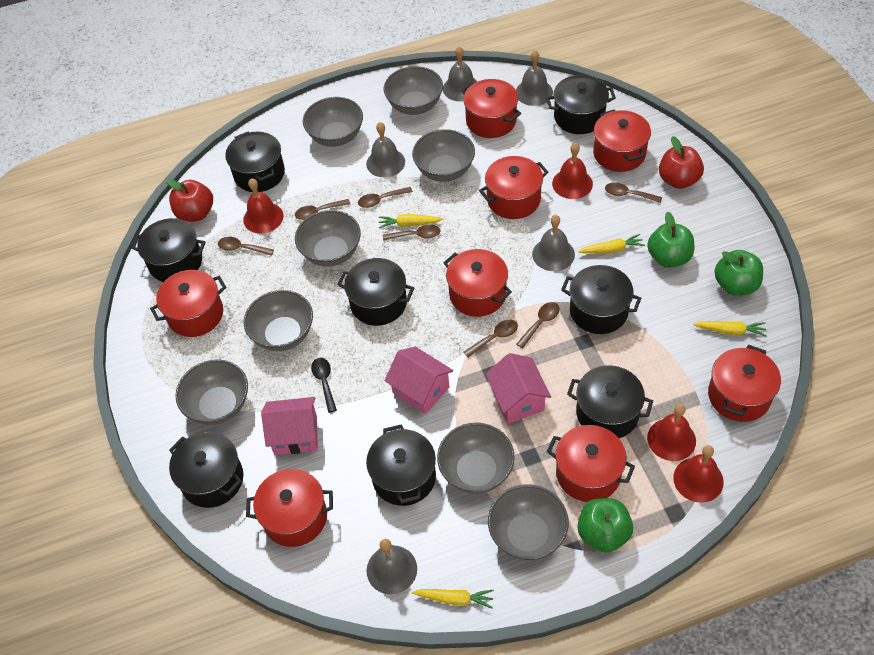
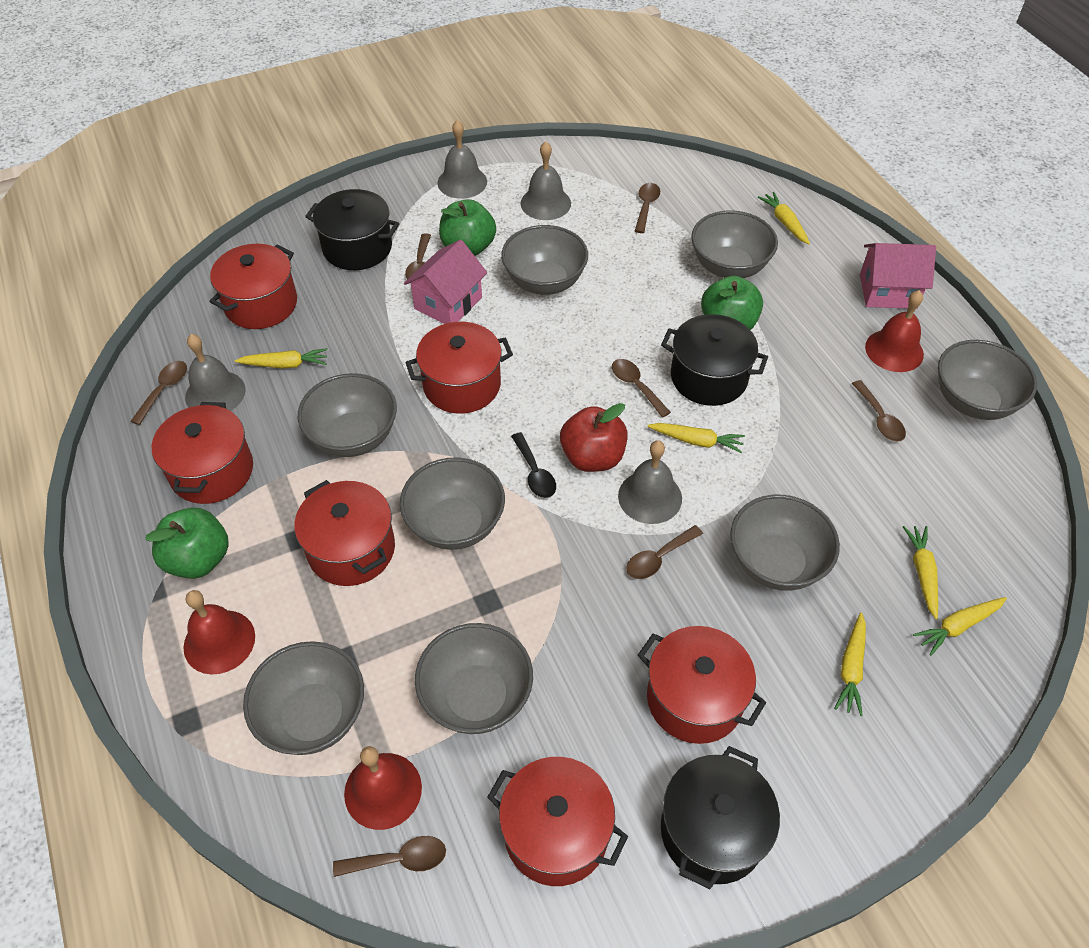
black pot: 8 -> 3
grey bell: 5 -> 4
pink house: 3 -> 2
red apple: 2 -> 1
red bell: 4 -> 3
red pot: 8 -> 6
yellow carrot: 4 -> 6

